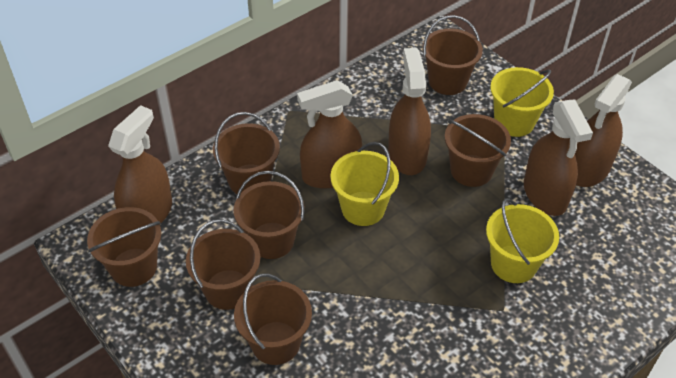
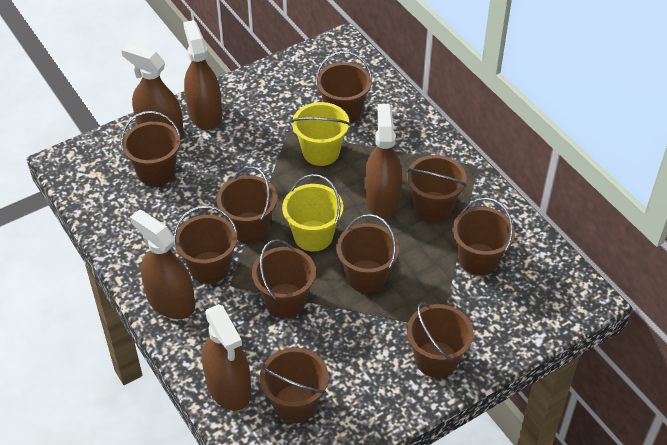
brown bucket: 7 -> 10
yellow bucket: 3 -> 2

